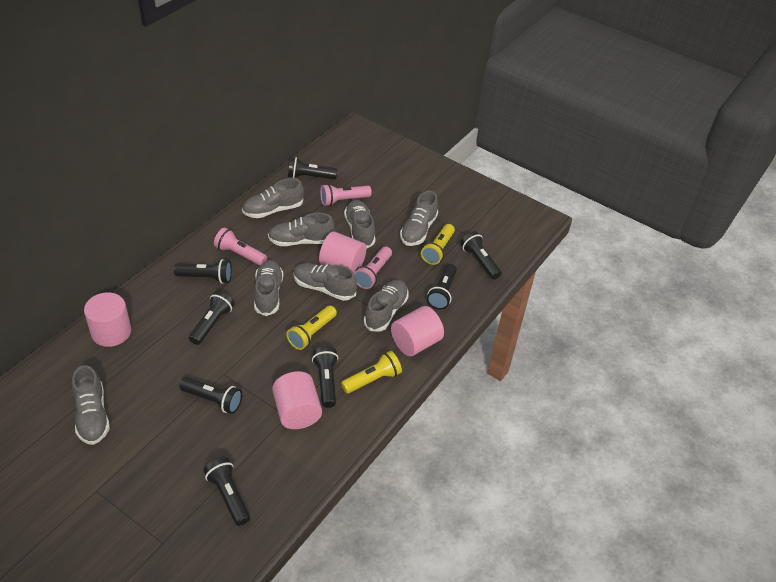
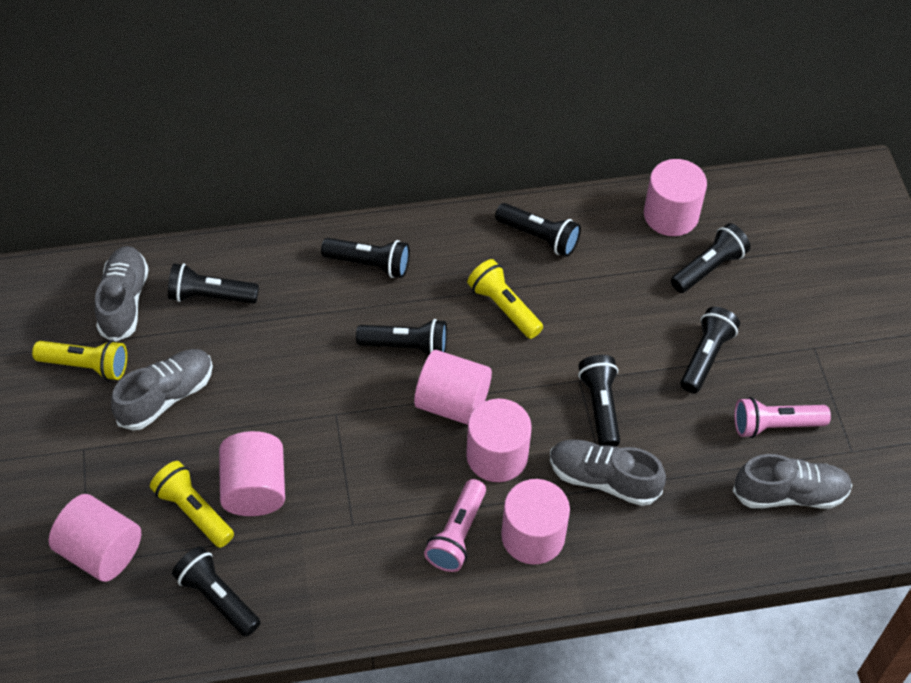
grey shoe: 8 -> 4
pink cylinder: 4 -> 6
pink flashlight: 3 -> 2

